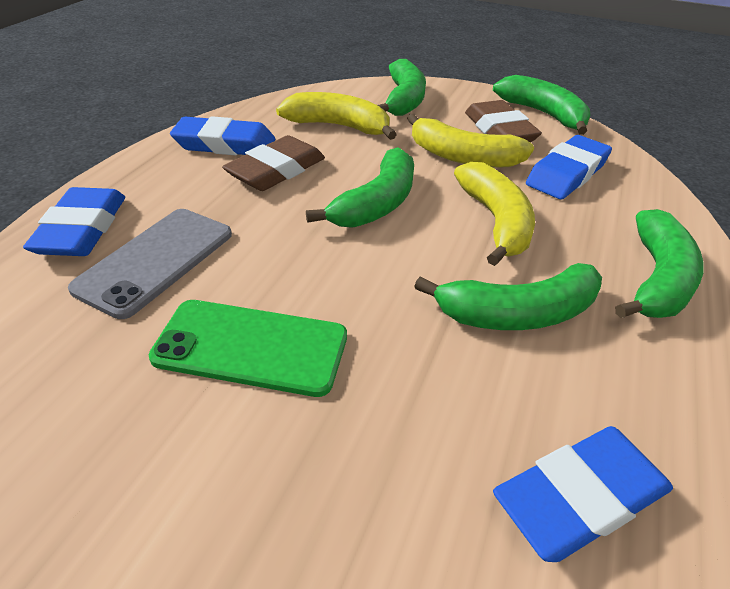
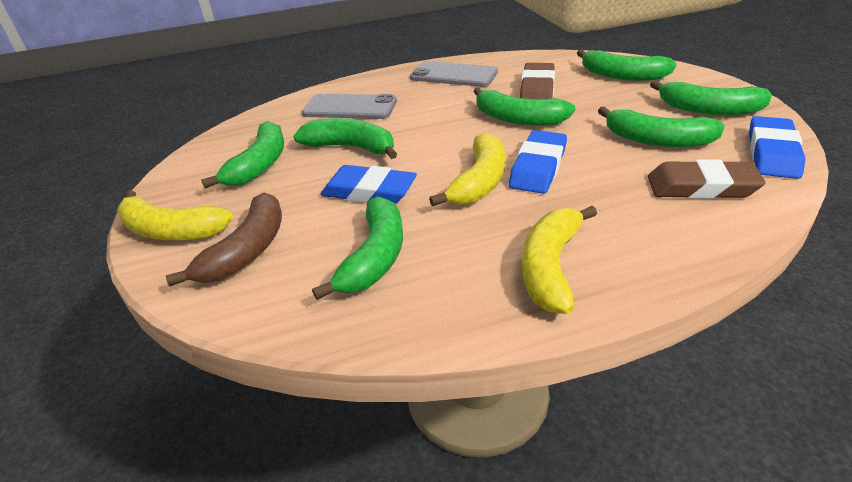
blue eraser: 4 -> 3
brown banana: 0 -> 1
green banana: 5 -> 7
green phone: 1 -> 0
grey phone: 1 -> 2

